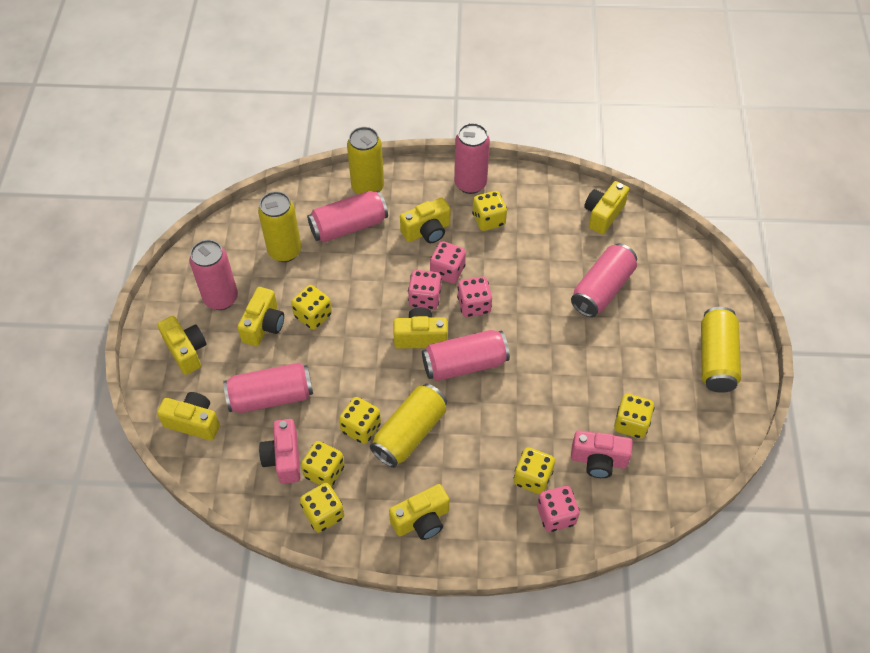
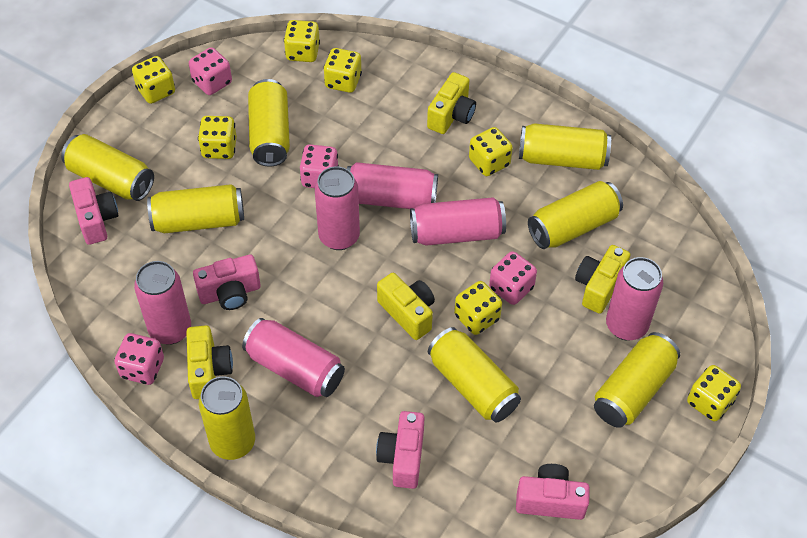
pink camera: 2 -> 4
yellow camera: 7 -> 4
yellow can: 4 -> 8

